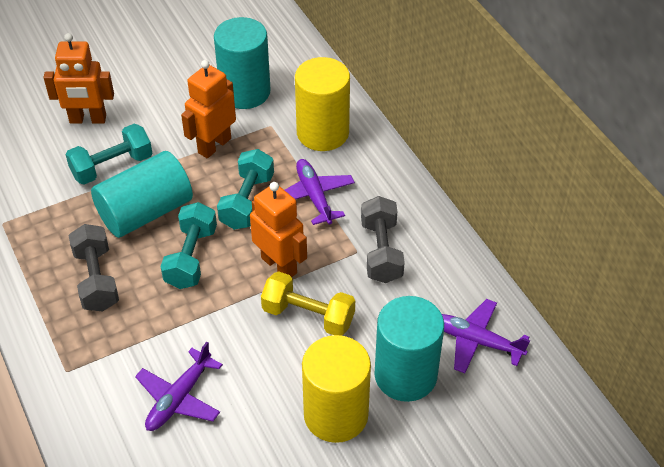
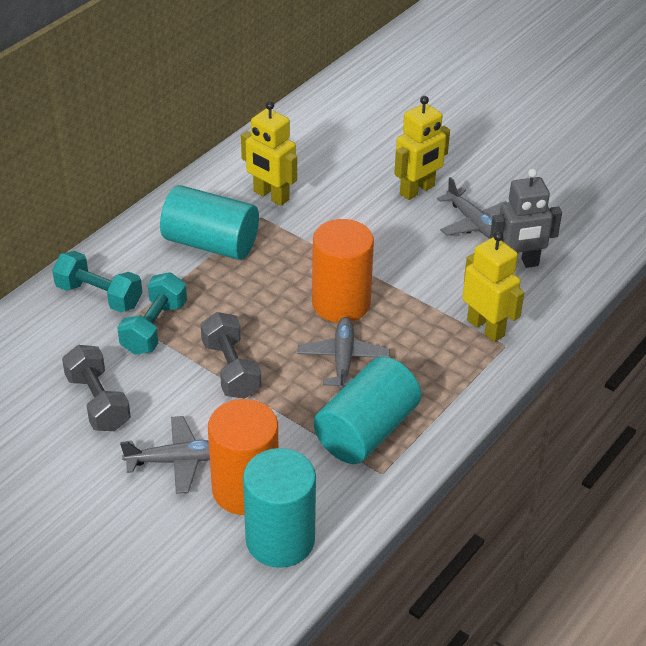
grey plane: 0 -> 3
grey robot: 0 -> 1
orange cylinder: 0 -> 2
orange robot: 3 -> 0
purple plane: 3 -> 0
turquoise dumbbell: 3 -> 2
yellow cylinder: 2 -> 0
yellow dumbbell: 1 -> 0
yellow robot: 0 -> 3

